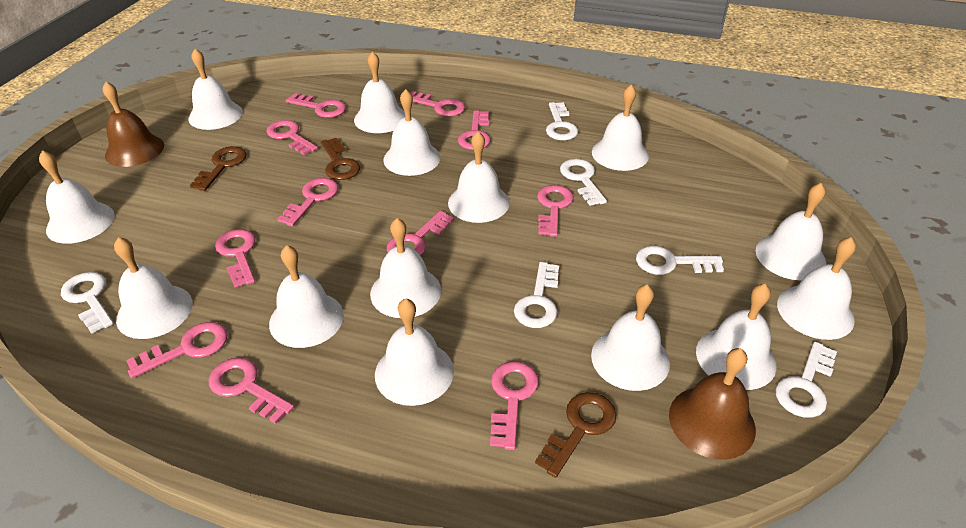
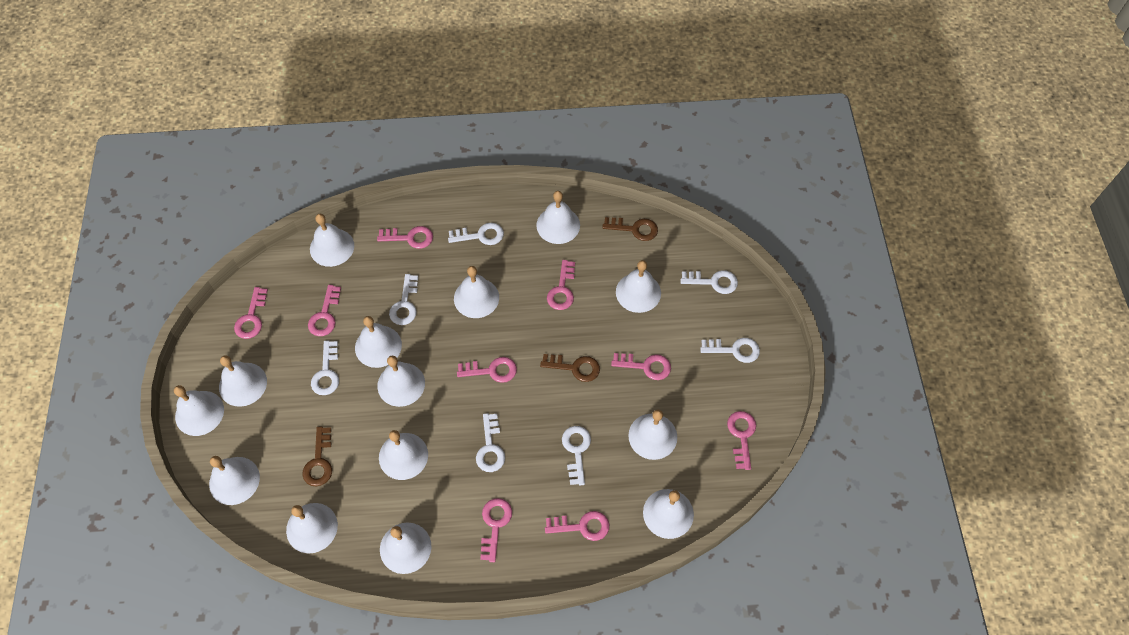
brown bell: 2 -> 0
pink key: 11 -> 9
white key: 6 -> 7

